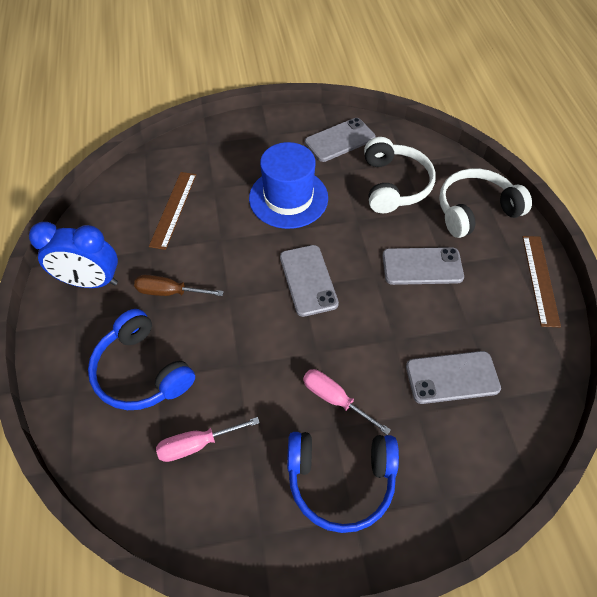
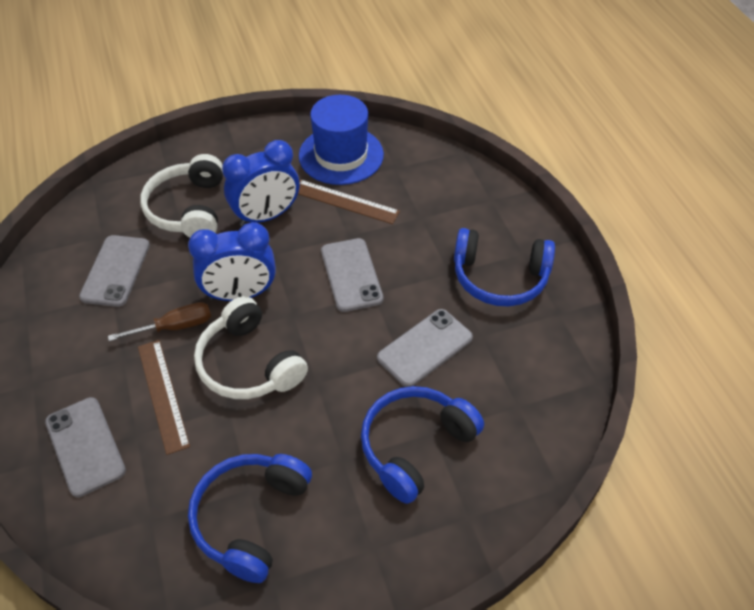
blue clock: 1 -> 2
blue headphones: 2 -> 3
pink screwdriver: 2 -> 0

